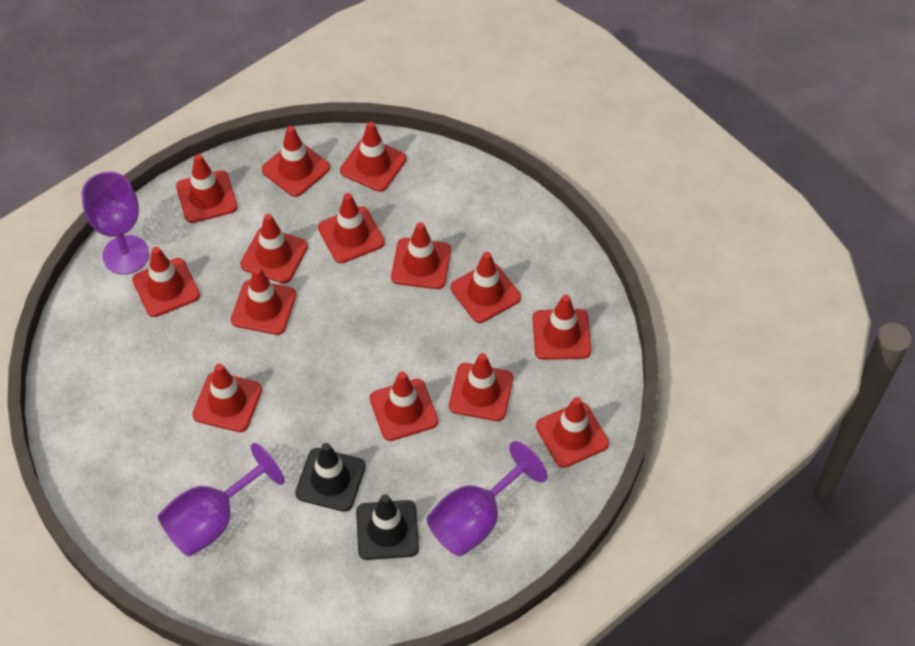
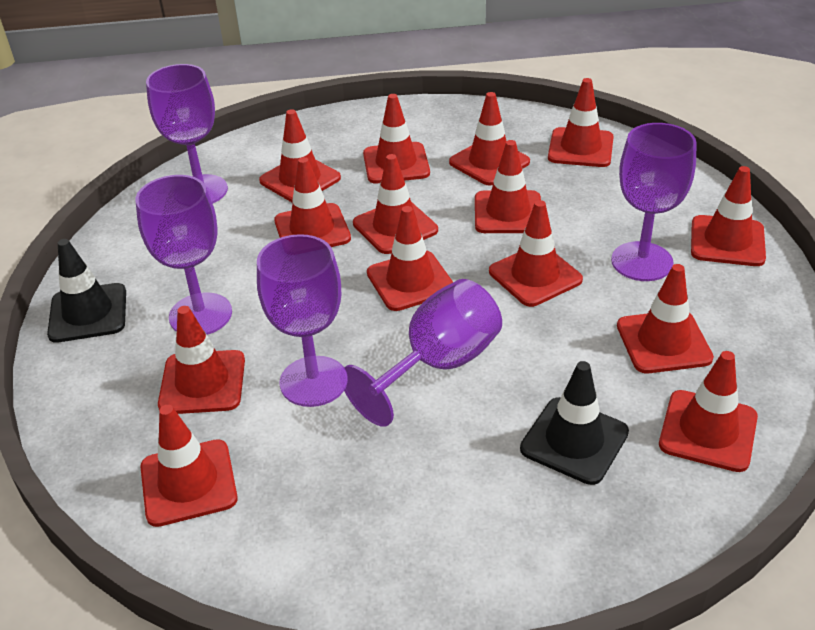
purple goblet: 3 -> 5

